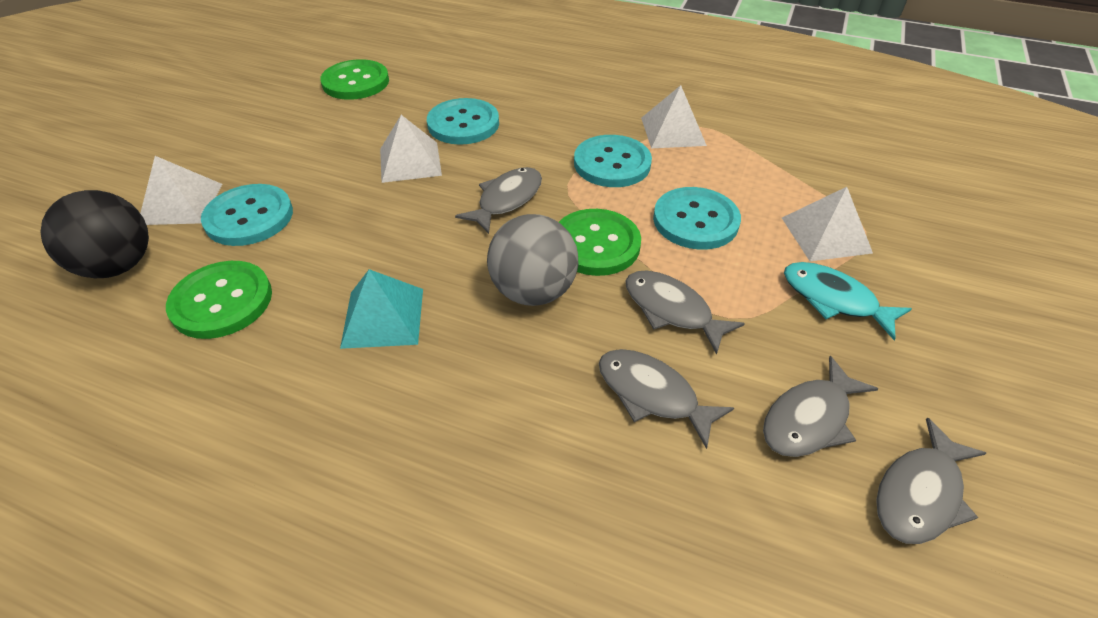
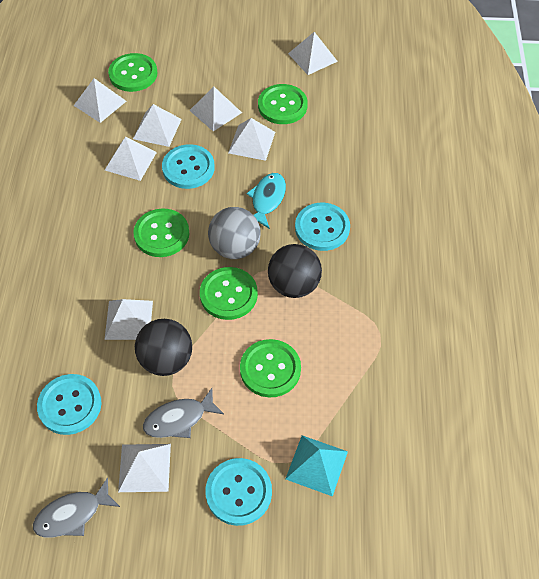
black ball: 1 -> 2
green button: 3 -> 5
grey fish: 5 -> 2
white pyramid: 4 -> 8

